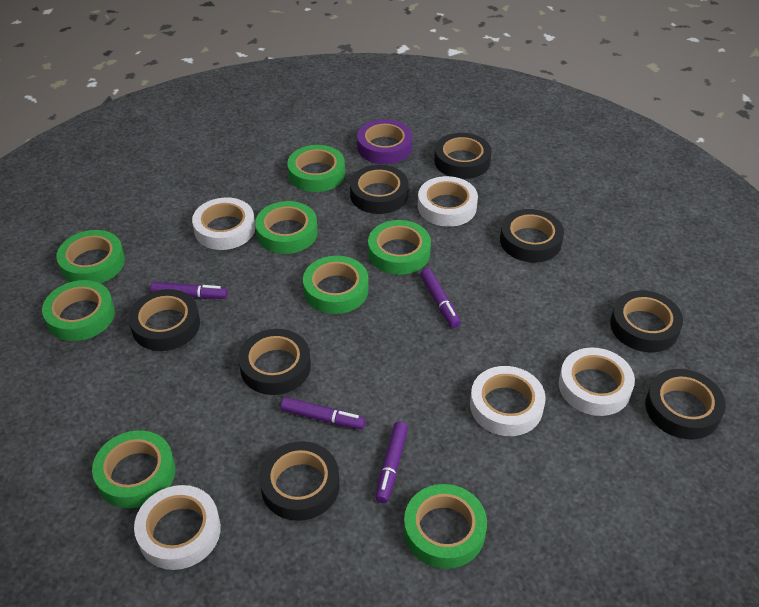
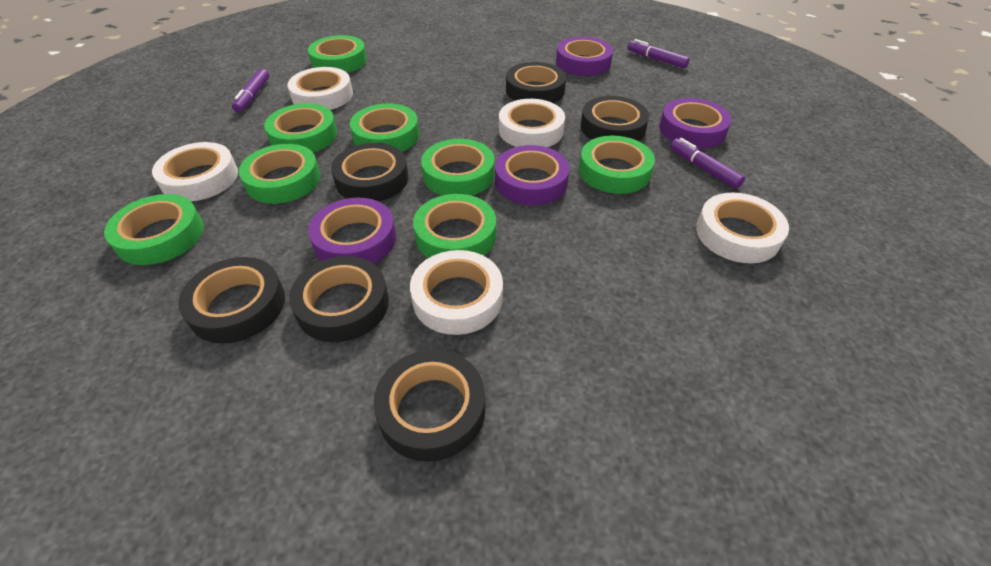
black tape: 8 -> 6
purple marker: 4 -> 3
purple tape: 1 -> 4

